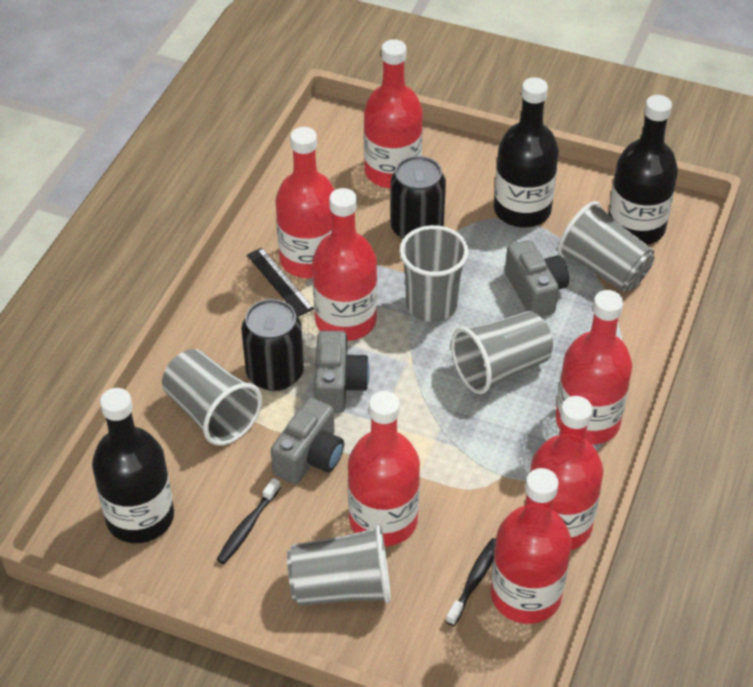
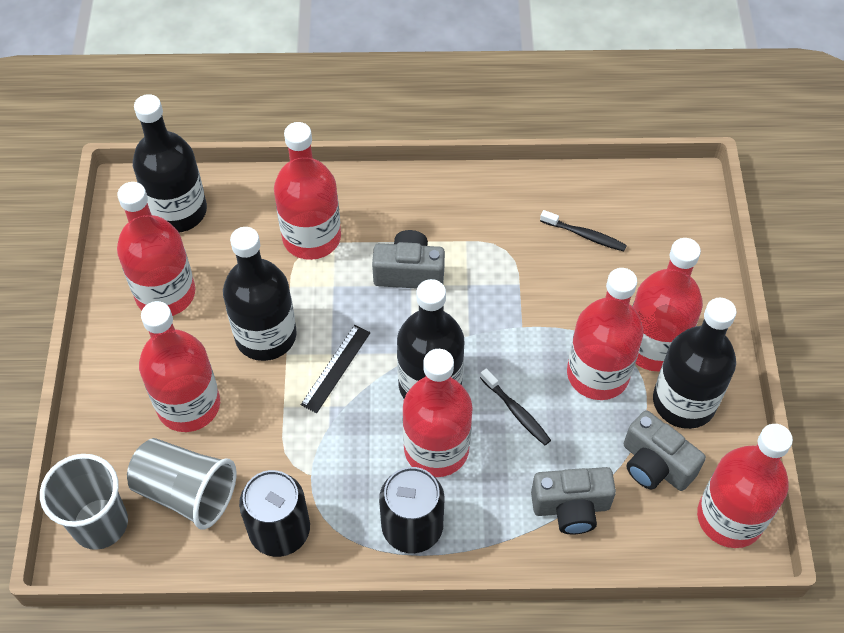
black bottle: 3 -> 4
grey cup: 5 -> 2

